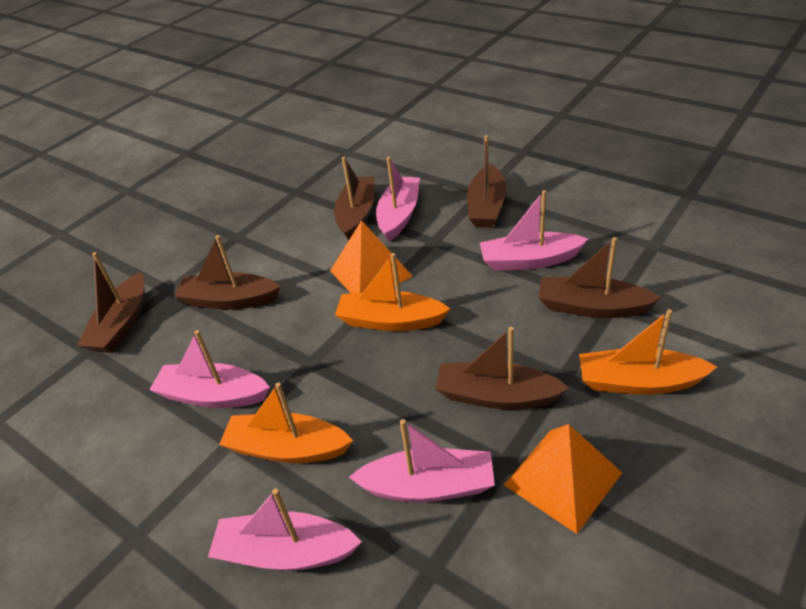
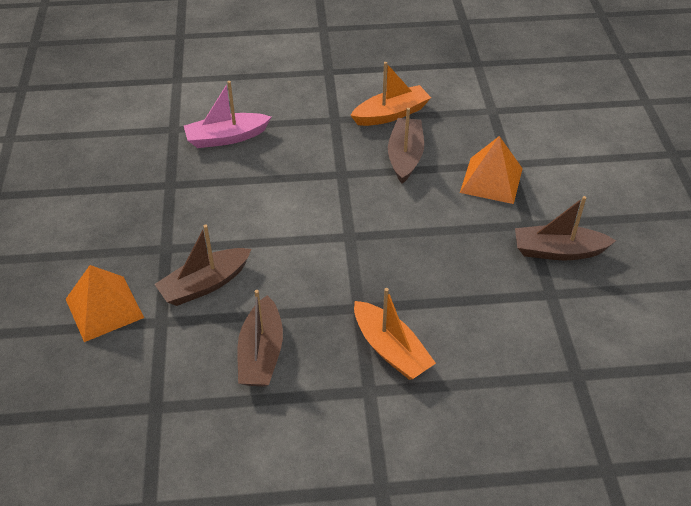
brown boat: 6 -> 4
orange boat: 3 -> 2
pink boat: 5 -> 1

